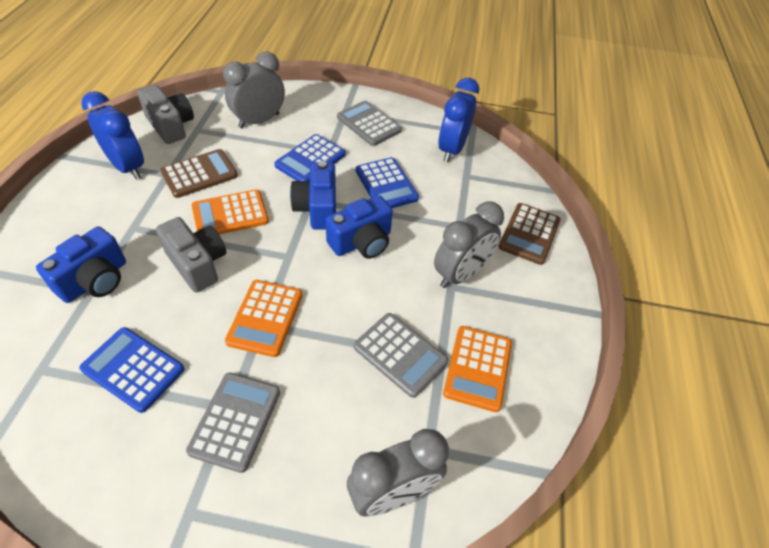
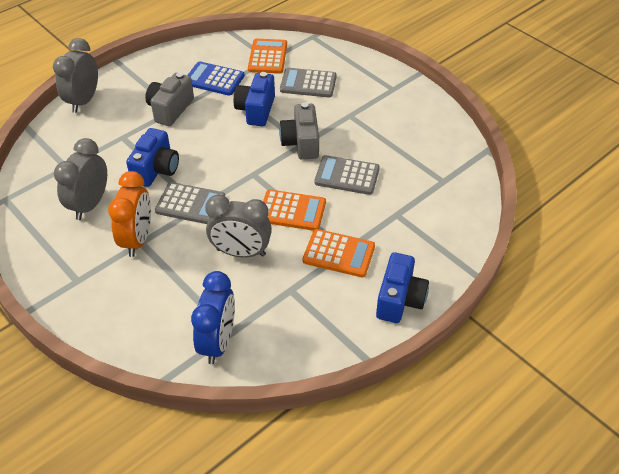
blue calculator: 3 -> 1
blue clock: 2 -> 1
brown calculator: 2 -> 0
orange clock: 0 -> 1

